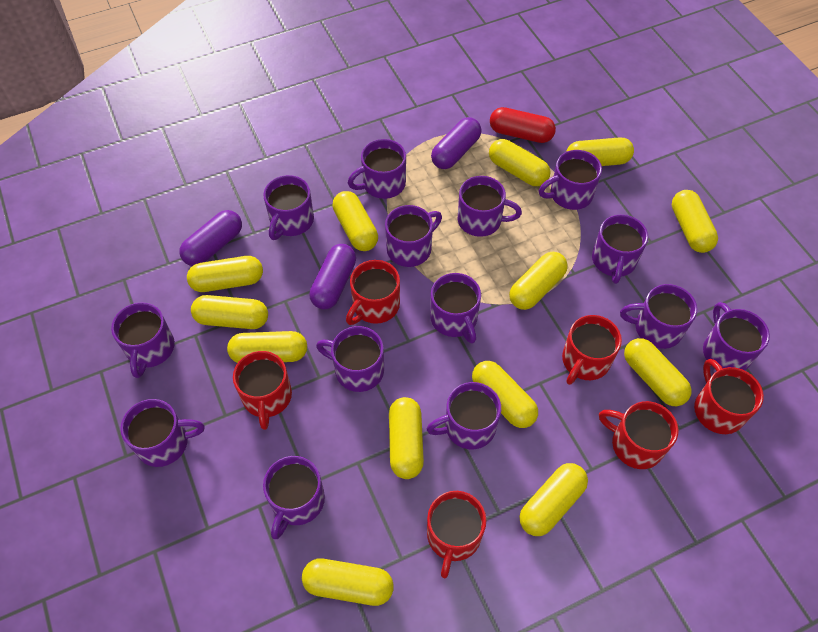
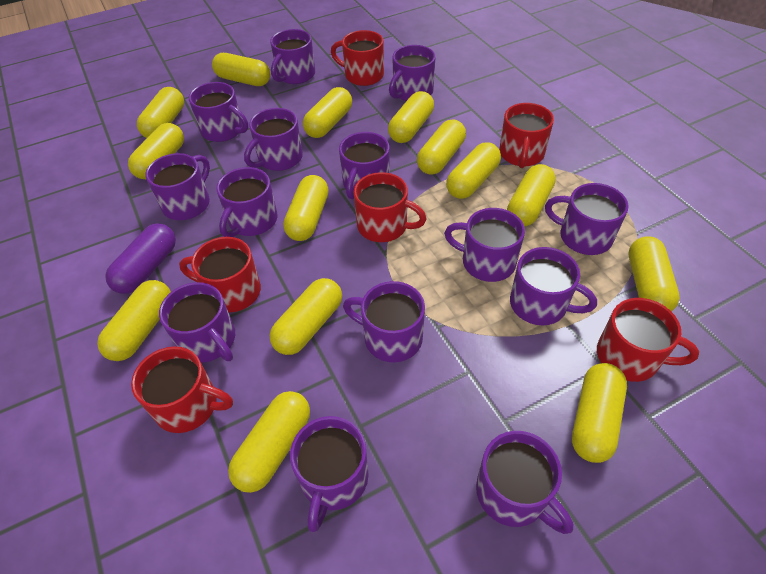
purple capsule: 3 -> 1
red capsule: 1 -> 0
yellow capsule: 13 -> 14

